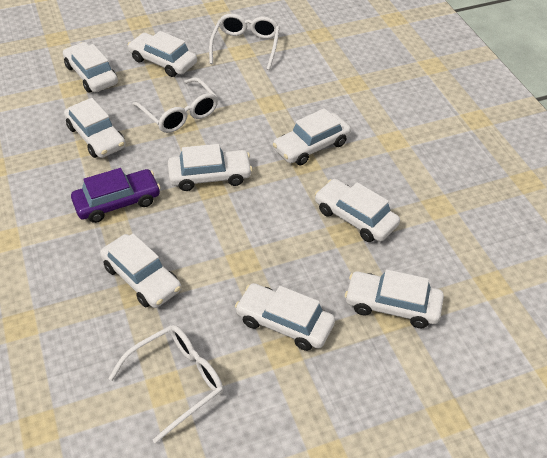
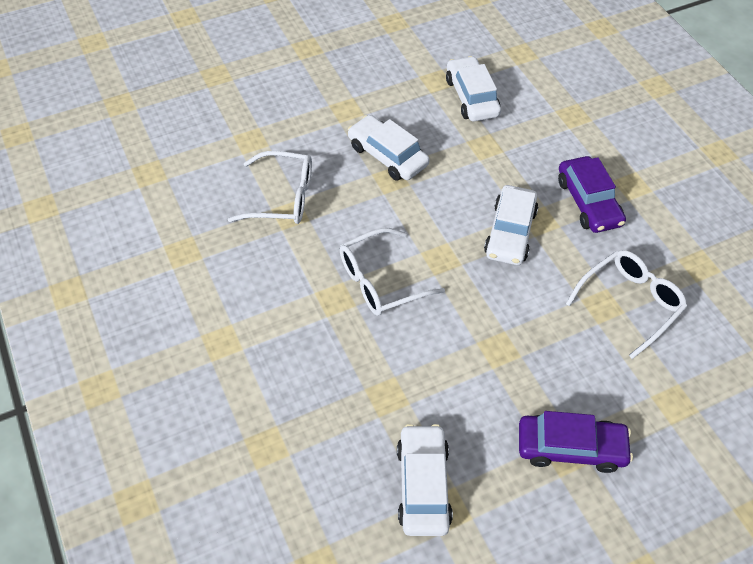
purple car: 1 -> 2
white car: 9 -> 4

